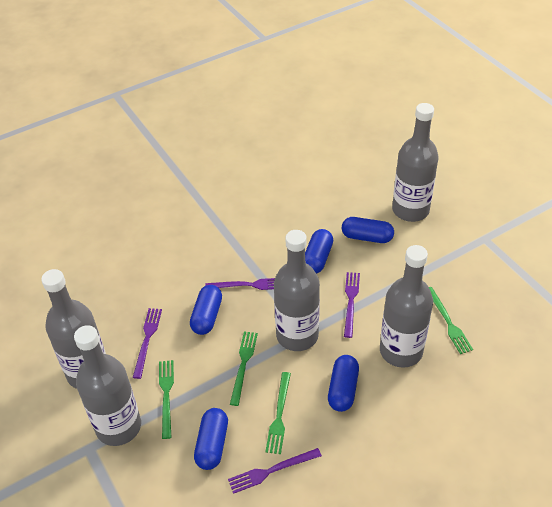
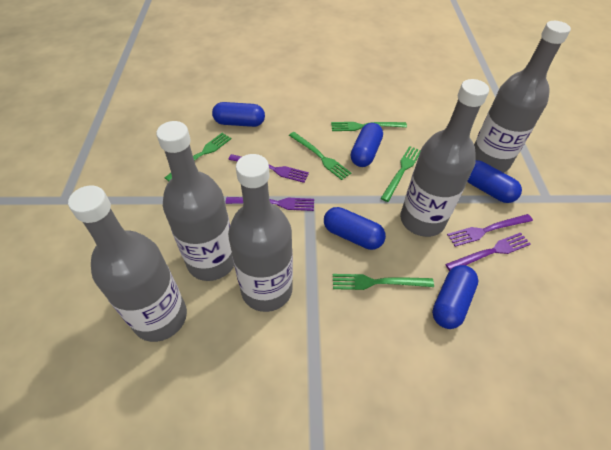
green fork: 4 -> 5

